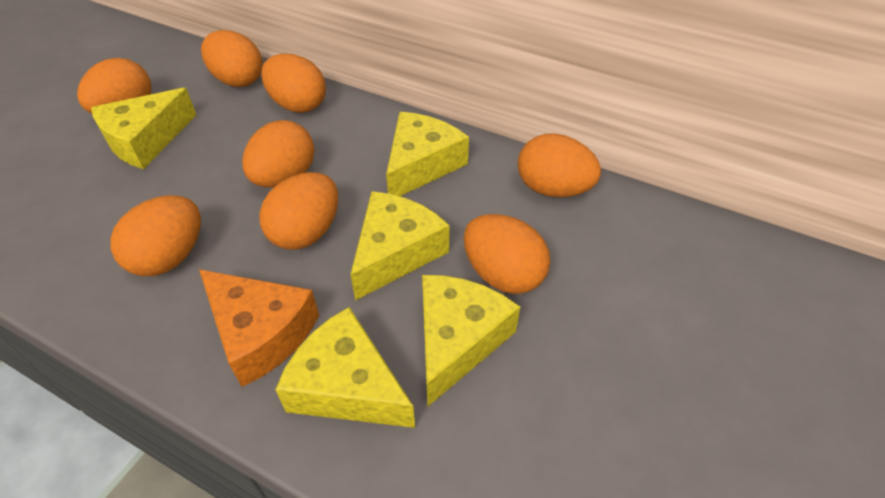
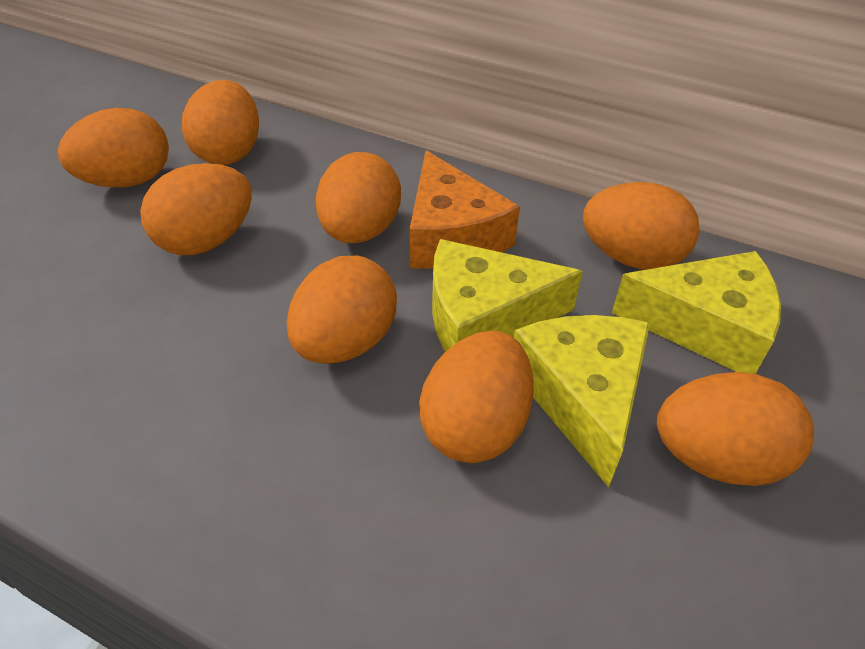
yellow cheese: 5 -> 3

